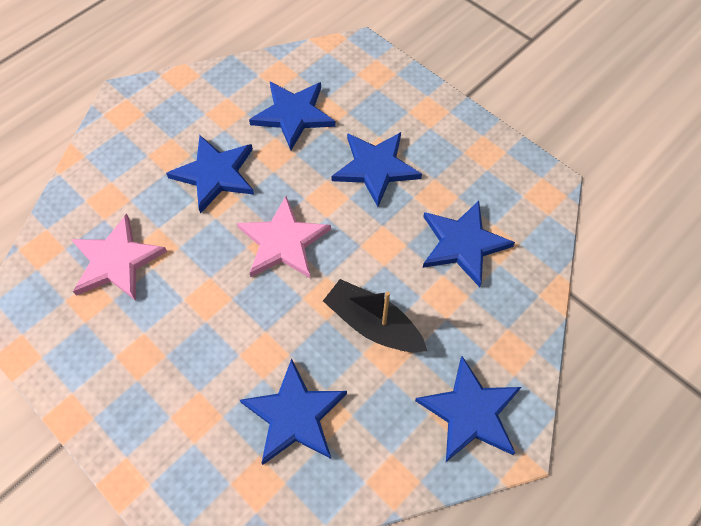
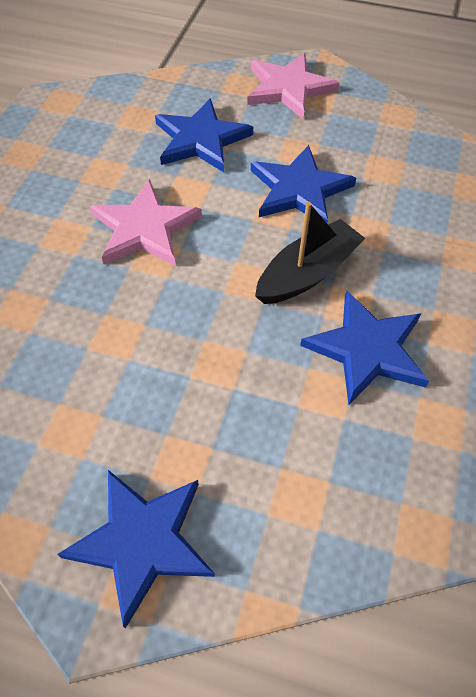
blue star: 6 -> 4

